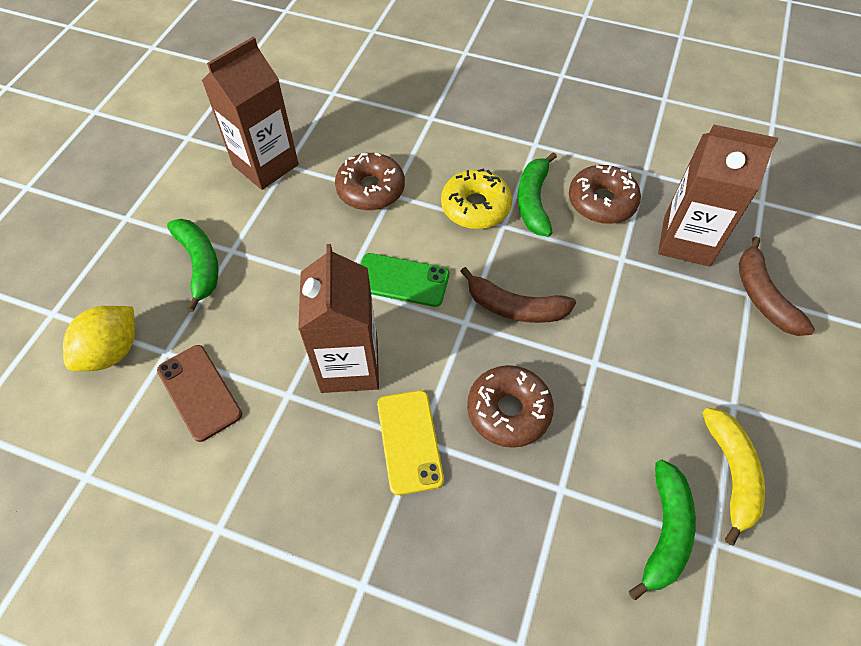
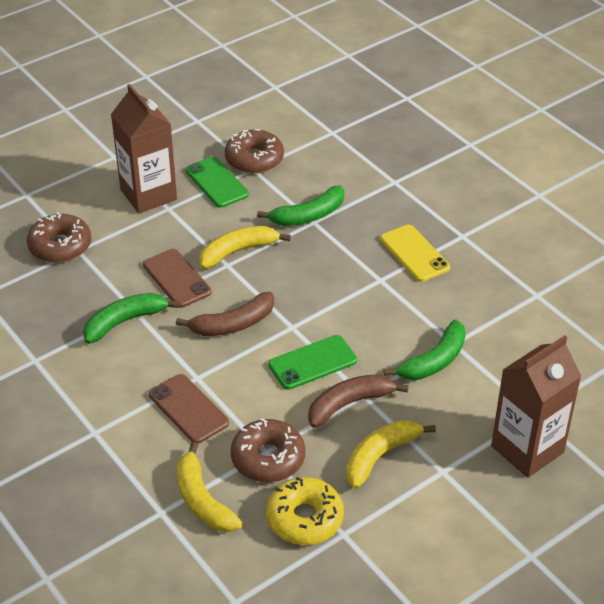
brown carton: 3 -> 2
brown phone: 1 -> 2
green phone: 1 -> 2
yellow banana: 1 -> 3
yellow lemon: 1 -> 0

